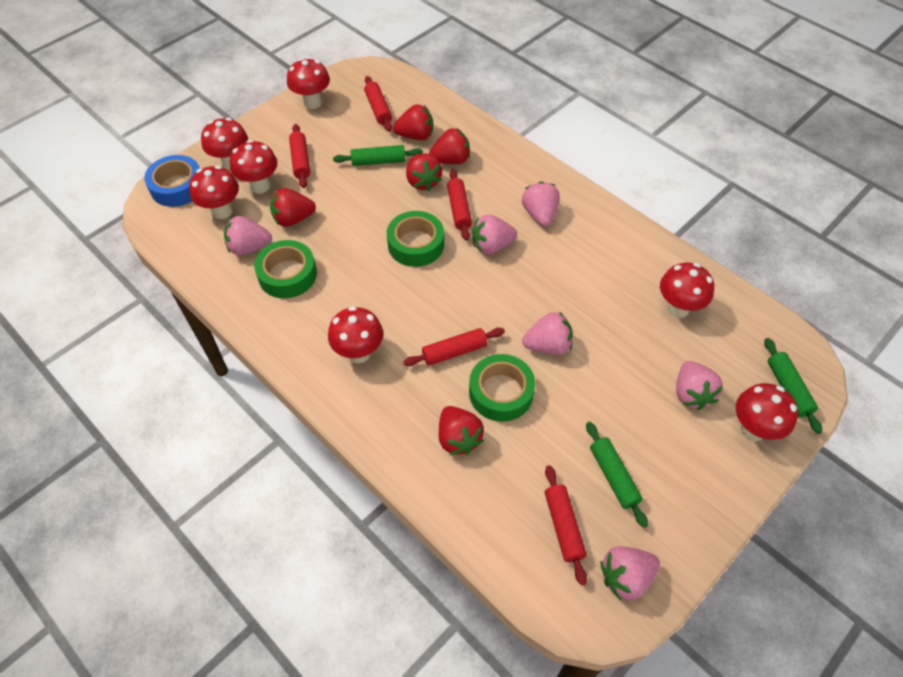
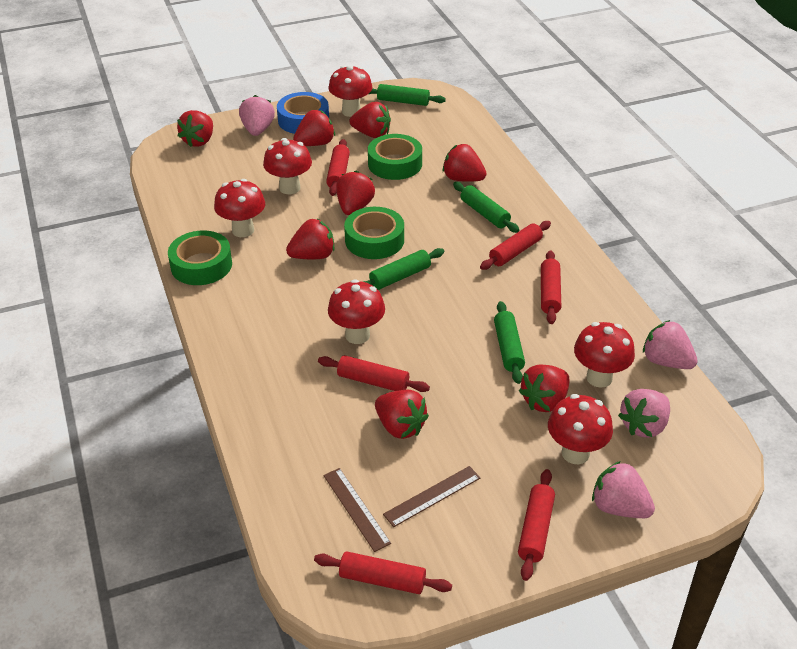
brown ruler: 0 -> 2
green rolling pin: 3 -> 4
pink strawberry: 6 -> 4
red mushroom: 7 -> 6
red rolling pin: 5 -> 6
red strawberry: 5 -> 8

